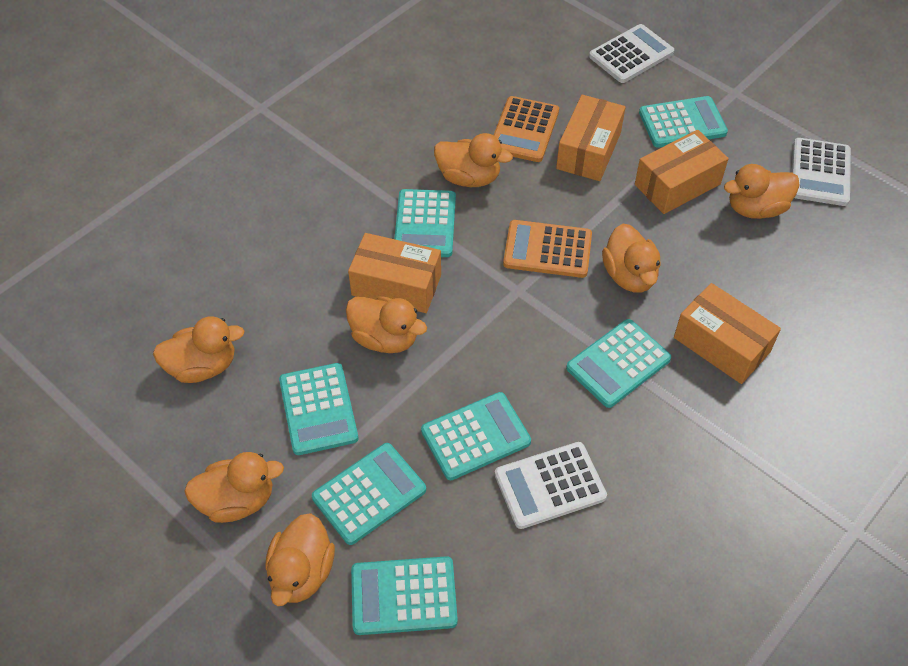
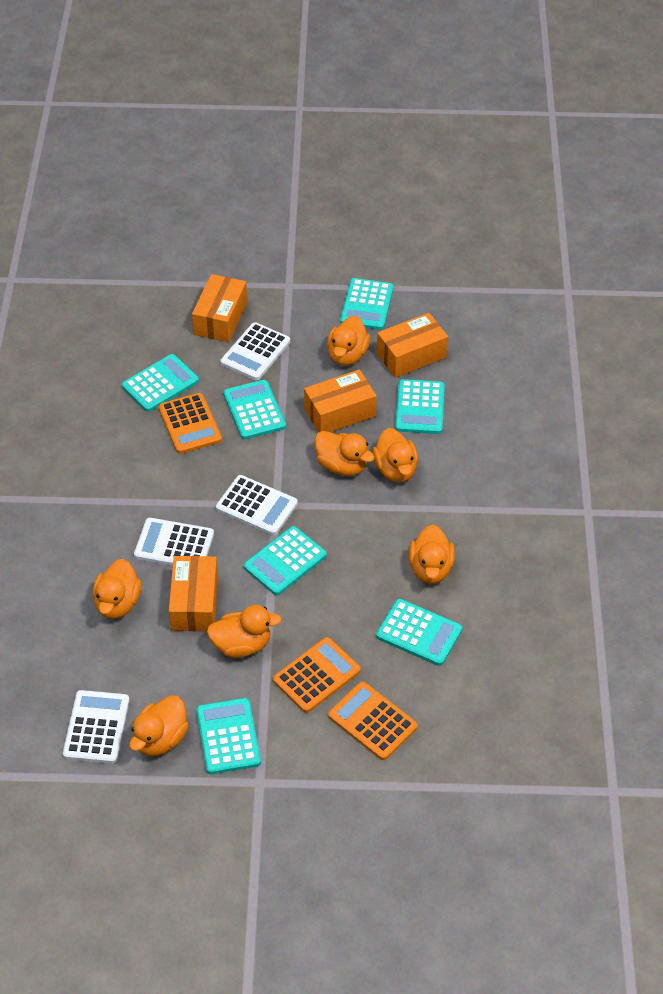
orange calculator: 2 -> 3
white calculator: 3 -> 4

